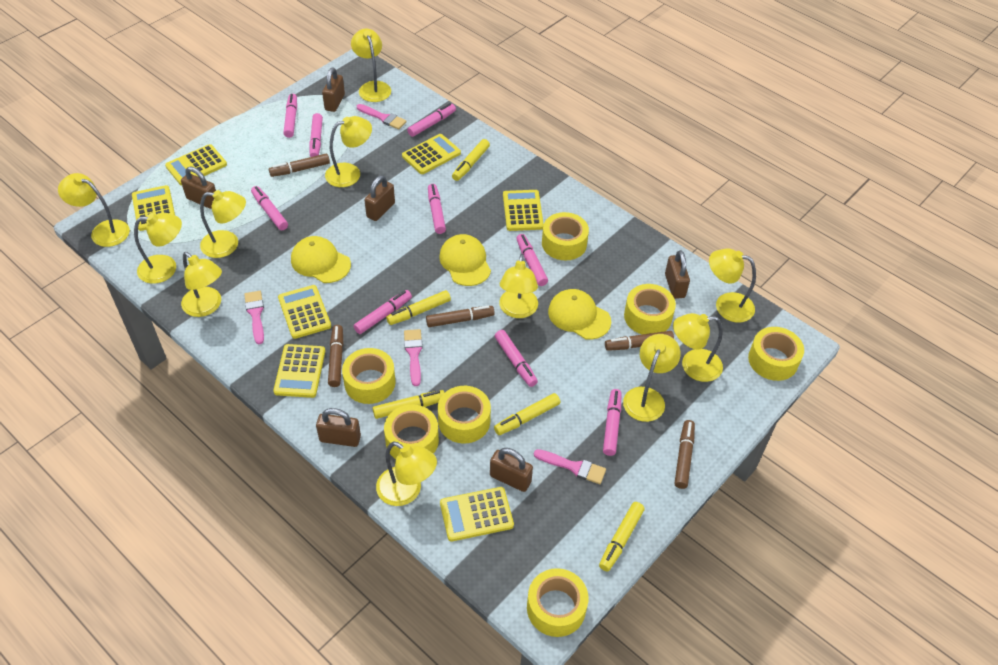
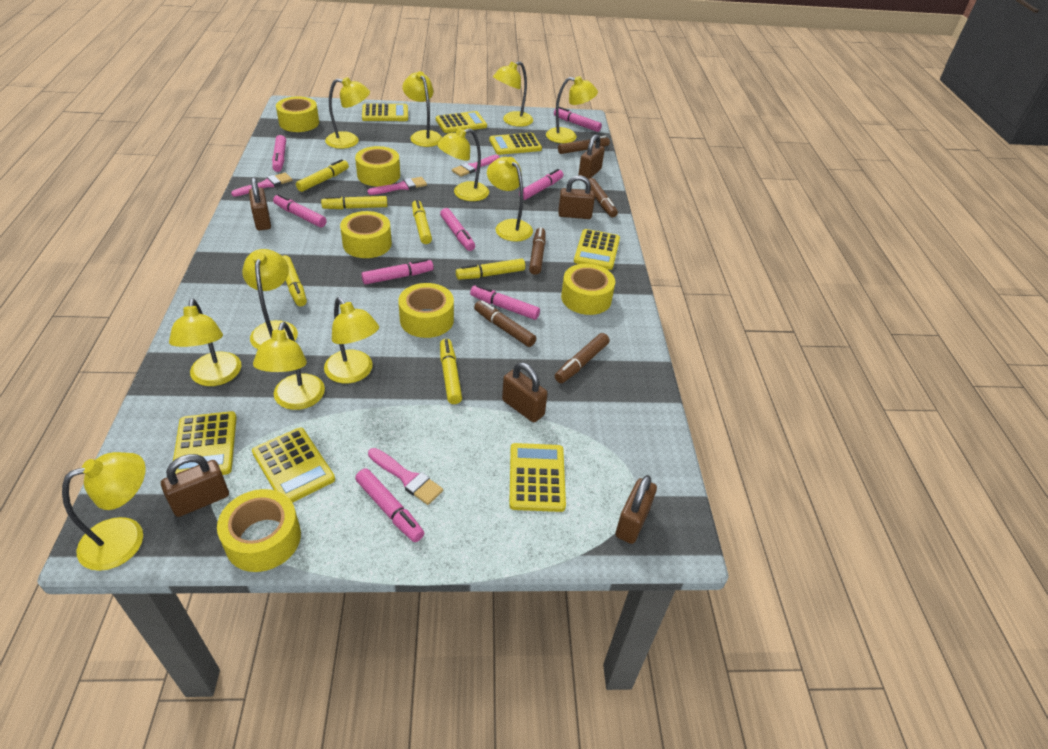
pink marker: 9 -> 8
yellow cap: 3 -> 0
yellow marker: 5 -> 6
yellow tape: 7 -> 6

